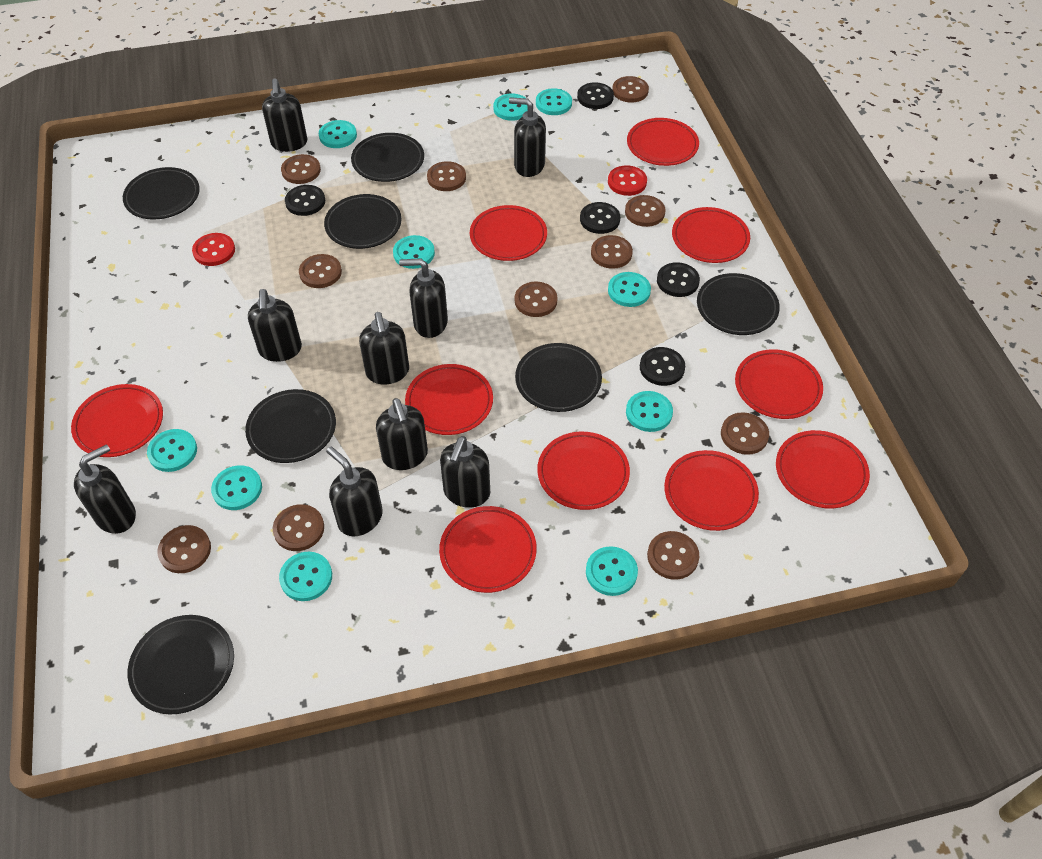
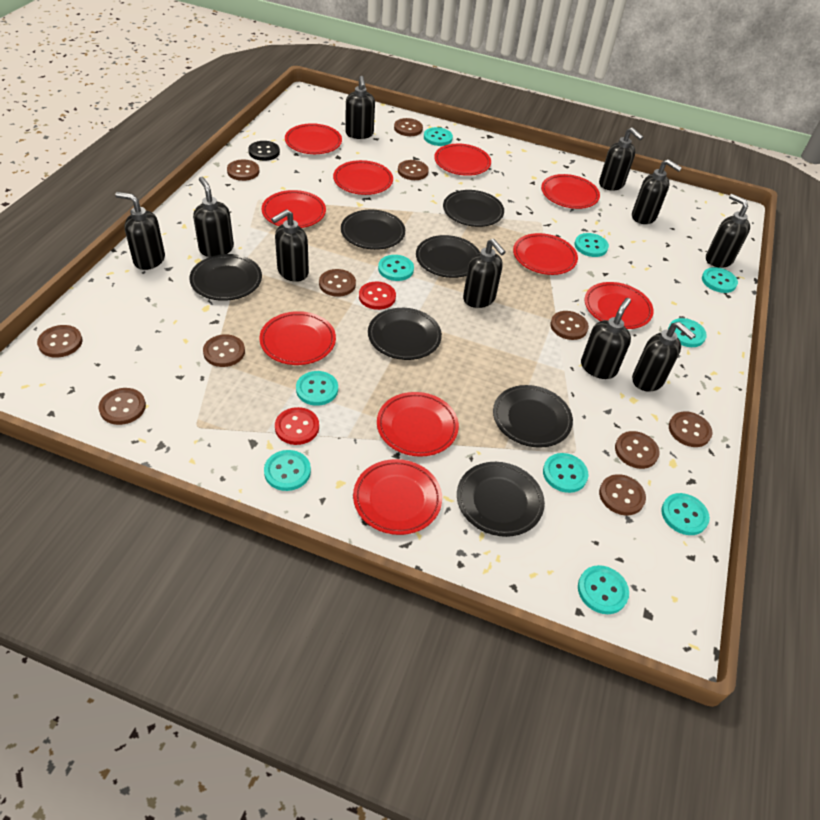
black button: 5 -> 1
black soap dispenser: 9 -> 10

